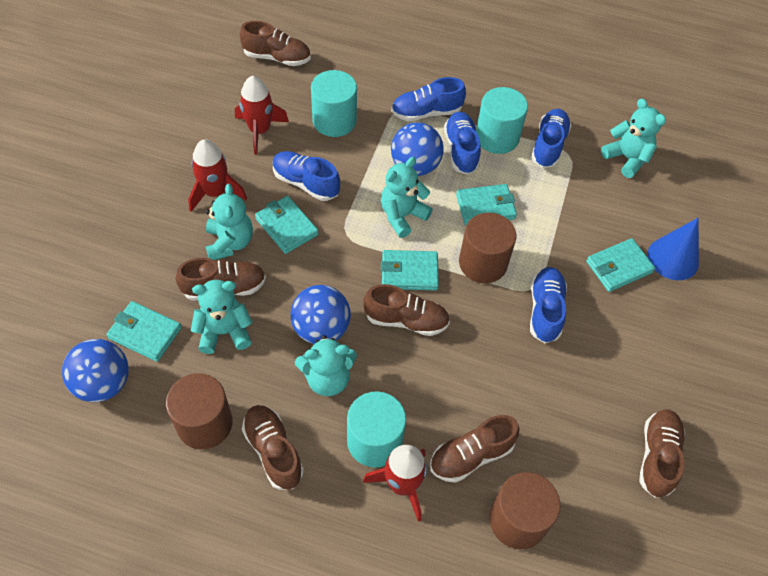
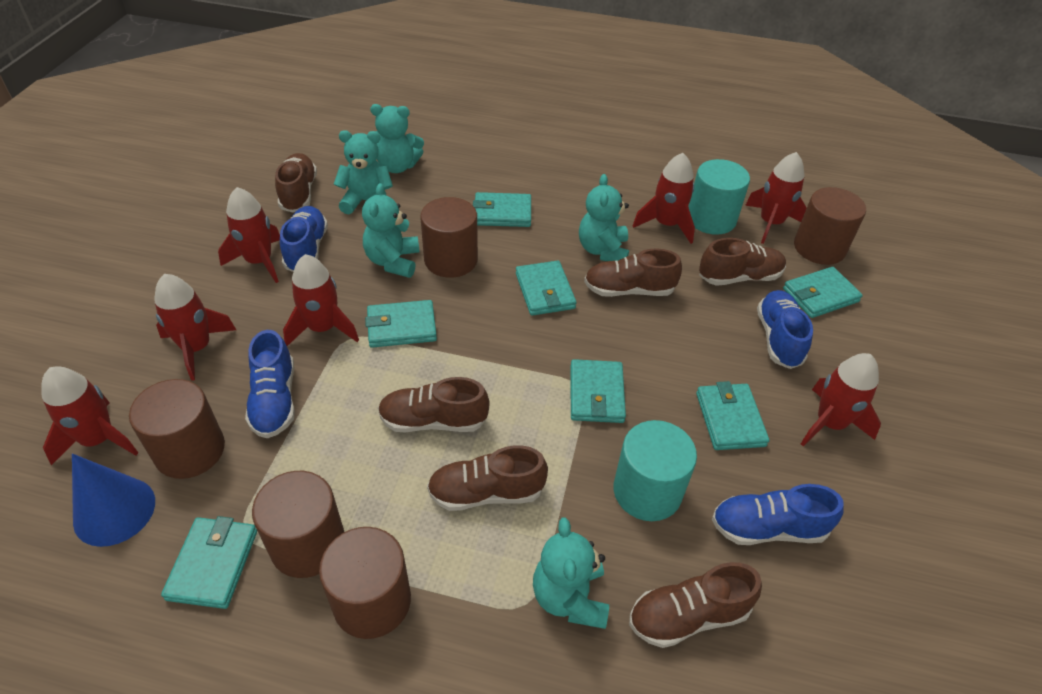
blue ball: 3 -> 0
blue shoe: 5 -> 4
brown cylinder: 3 -> 5
red rocket: 3 -> 7
turquoise cylinder: 3 -> 2
turquoise wallet: 5 -> 7

